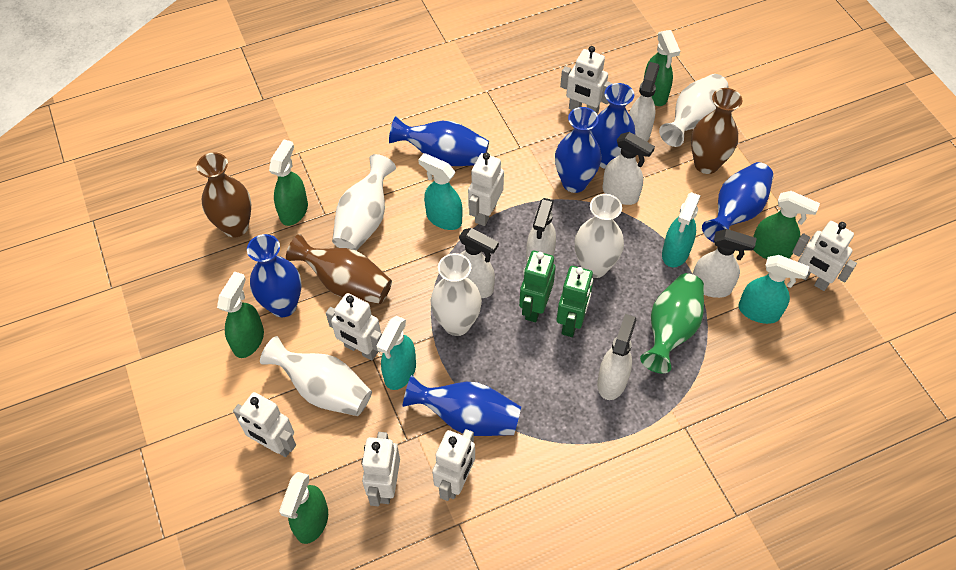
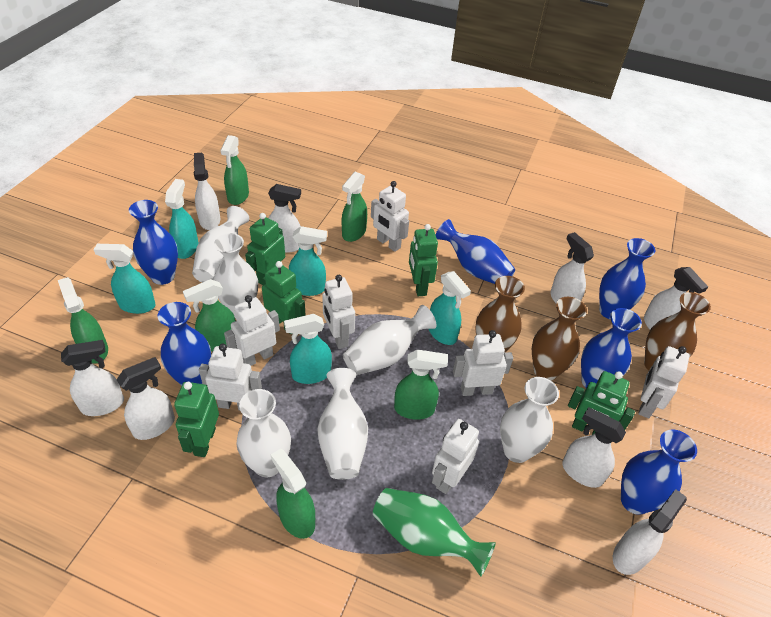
green robot: 2 -> 5
green spray bottle: 5 -> 6
turquoise spray bottle: 4 -> 5
white spray bottle: 6 -> 8
white vase: 5 -> 6

